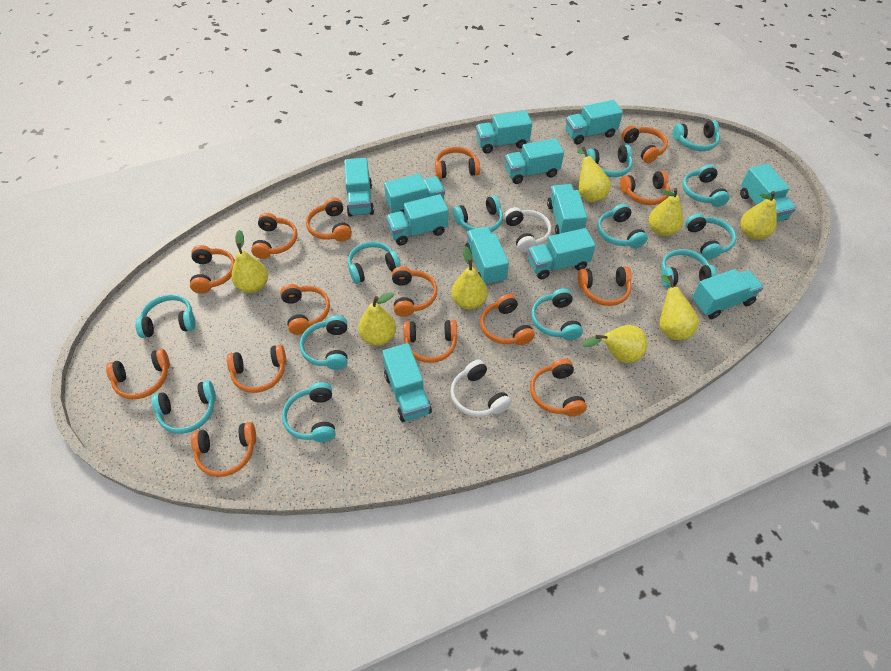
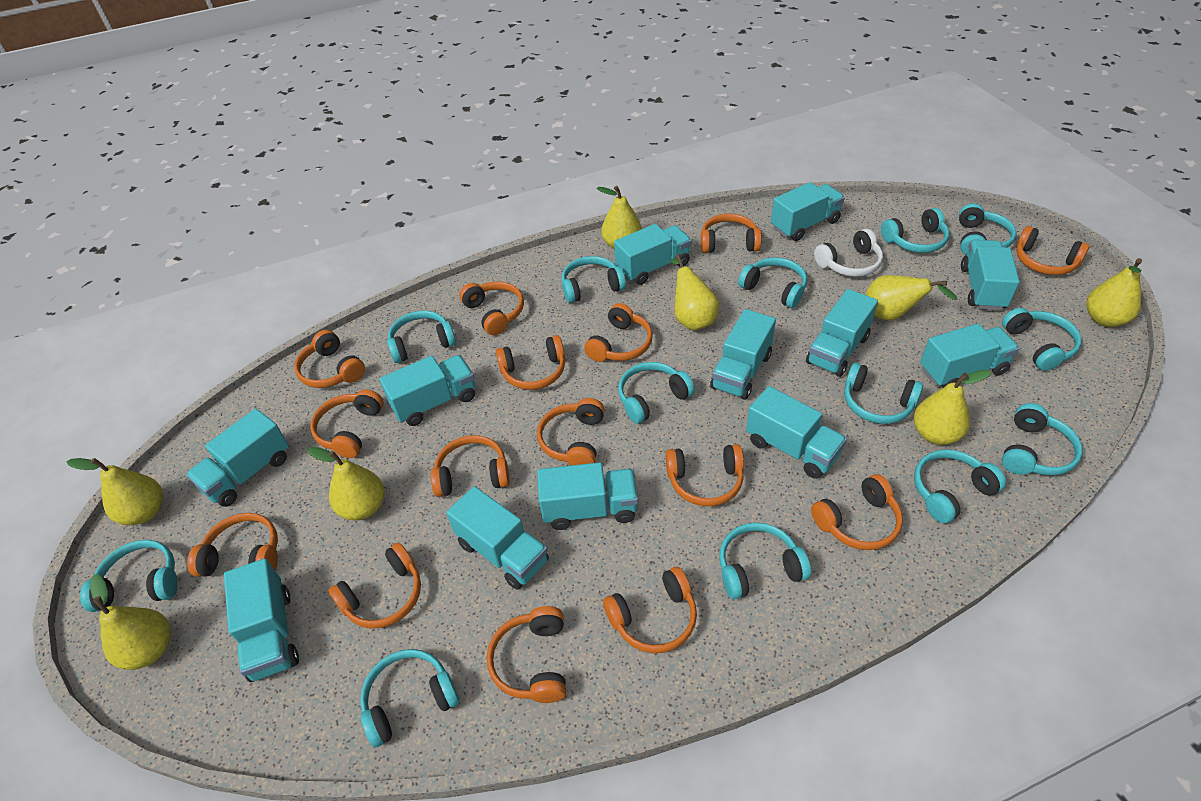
white headphones: 2 -> 1

